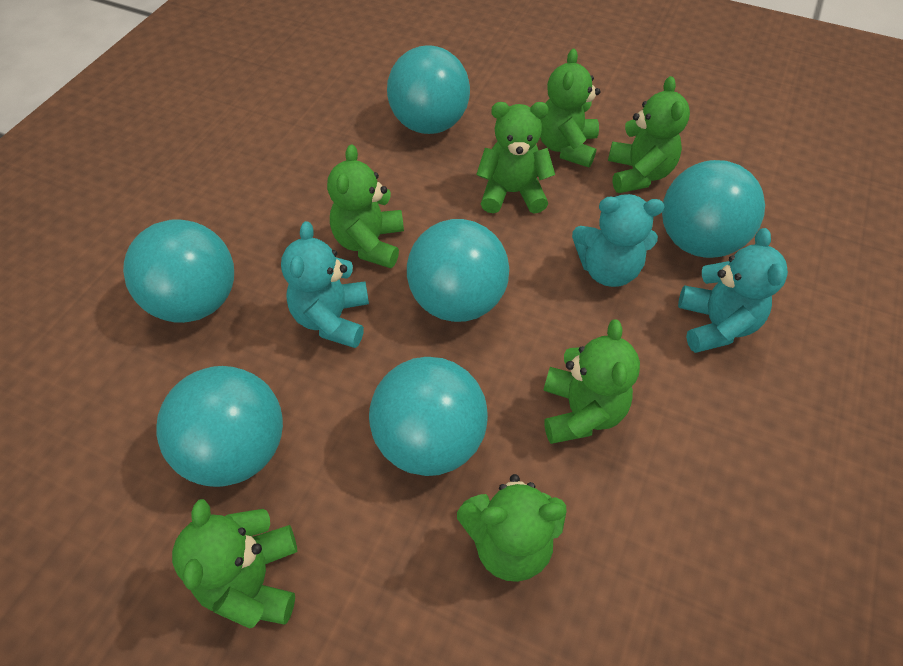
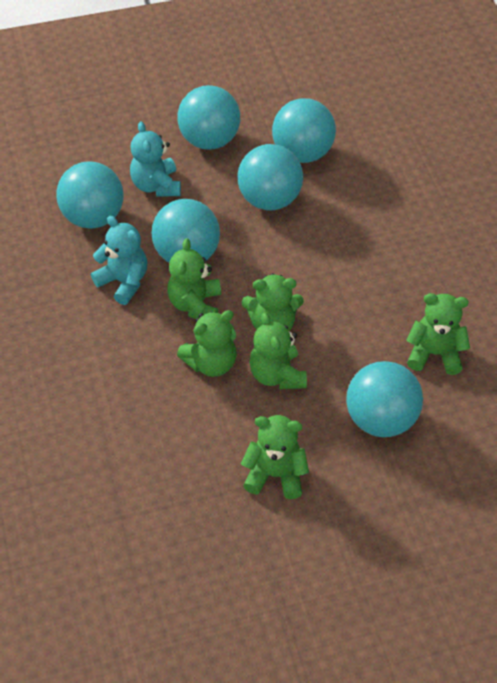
green teddy bear: 7 -> 6
turquoise teddy bear: 3 -> 2

